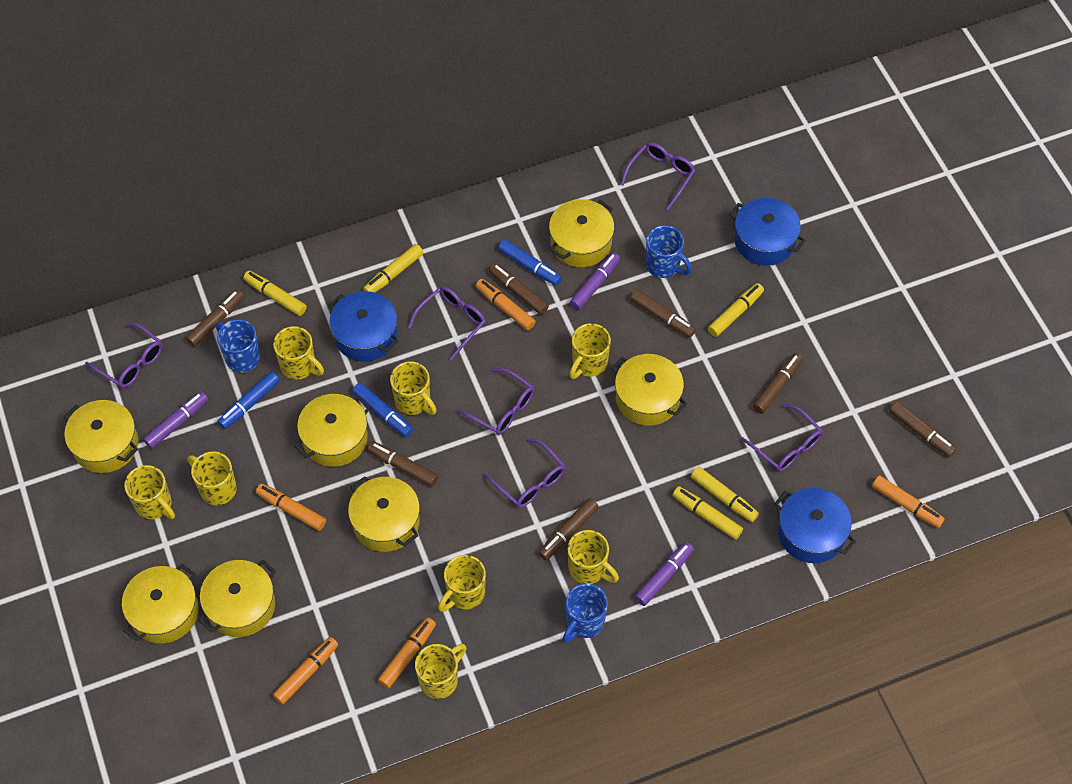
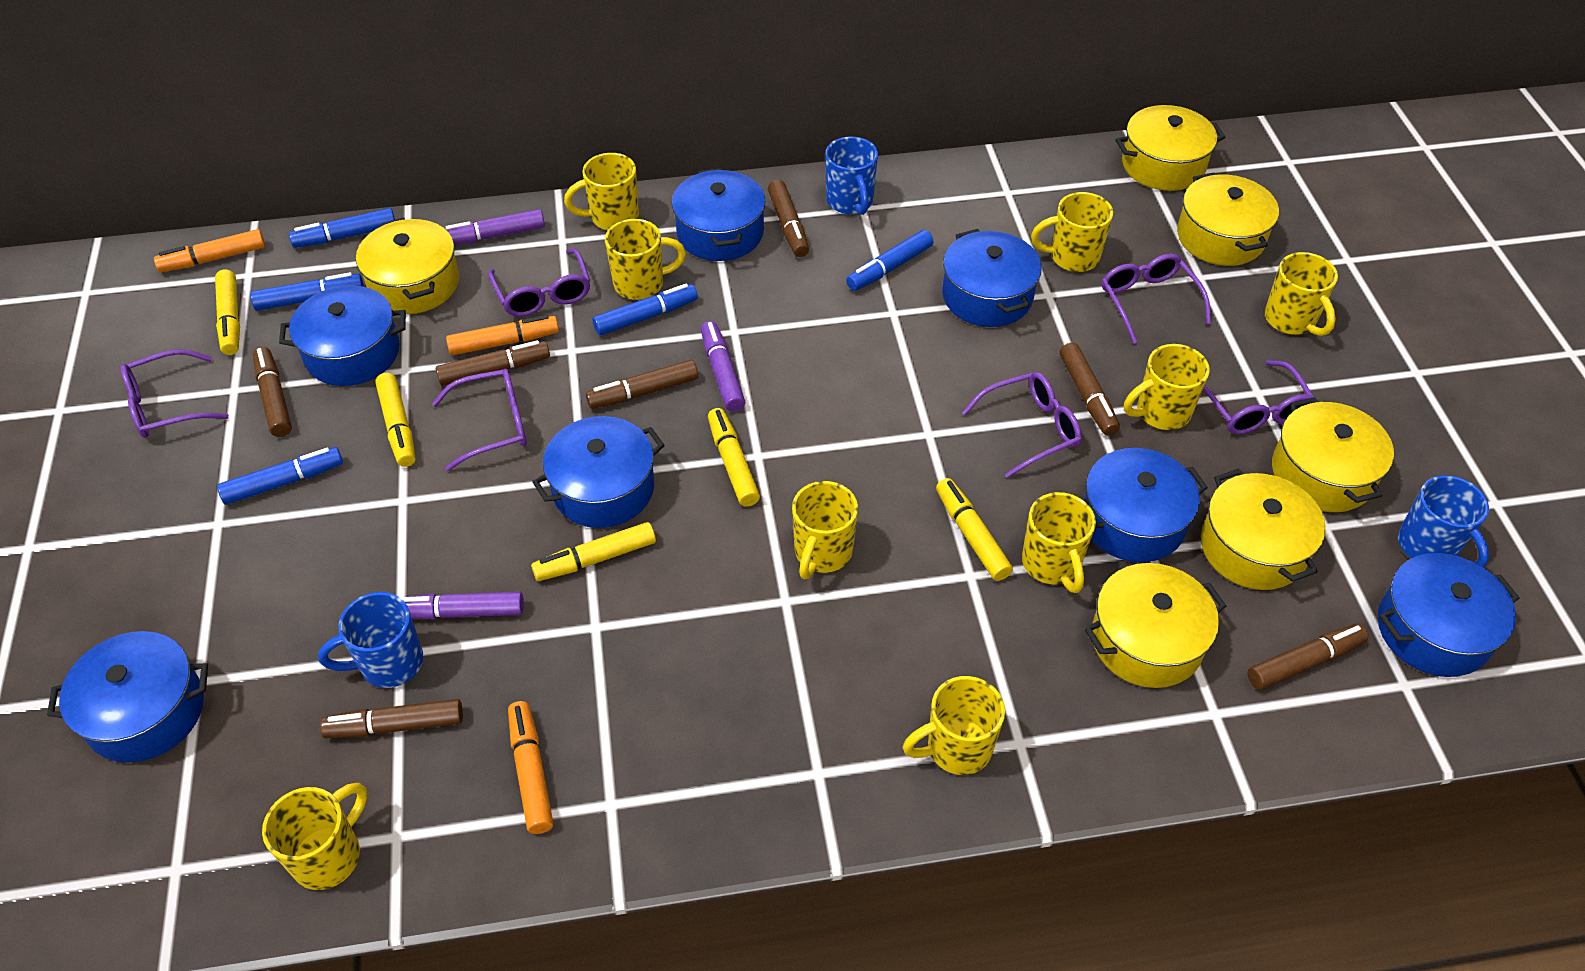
blue marker: 3 -> 5
blue pot: 3 -> 7
orange marker: 5 -> 3
yellow mug: 8 -> 9
yellow pot: 7 -> 6

